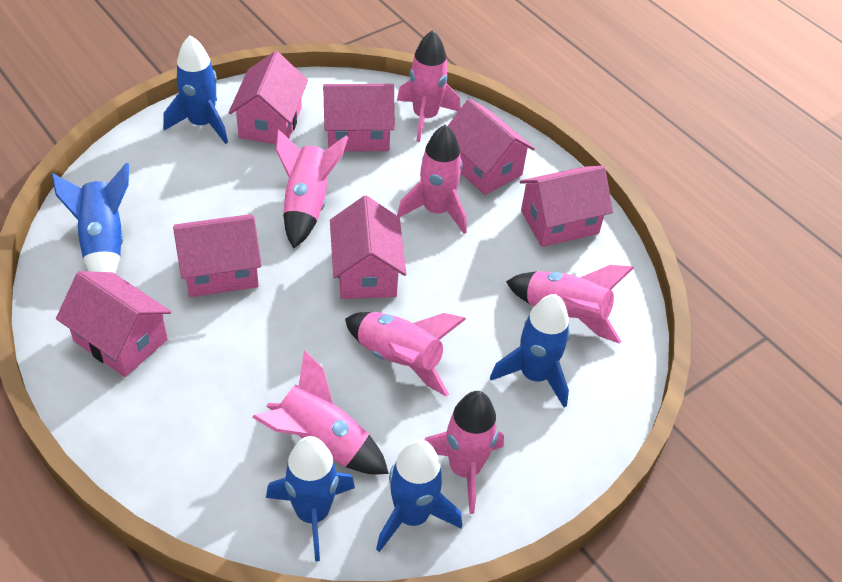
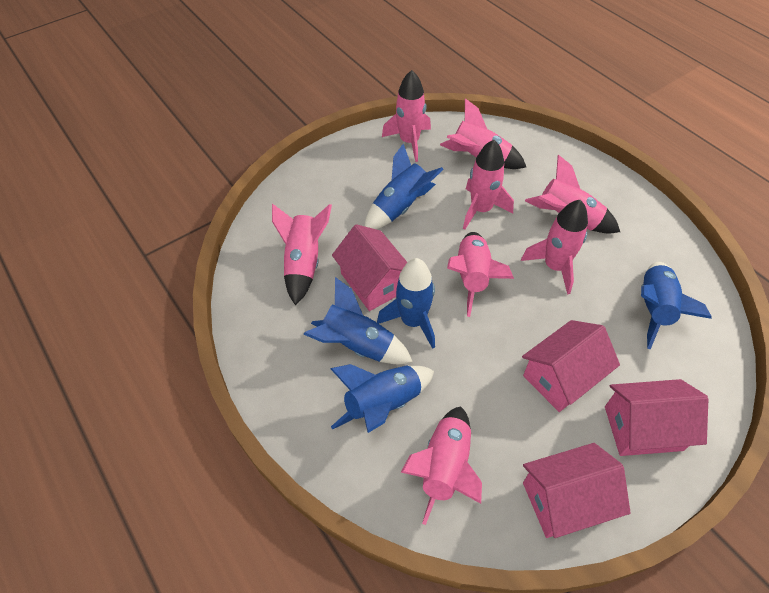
pink house: 7 -> 4
pink rocket: 7 -> 8

